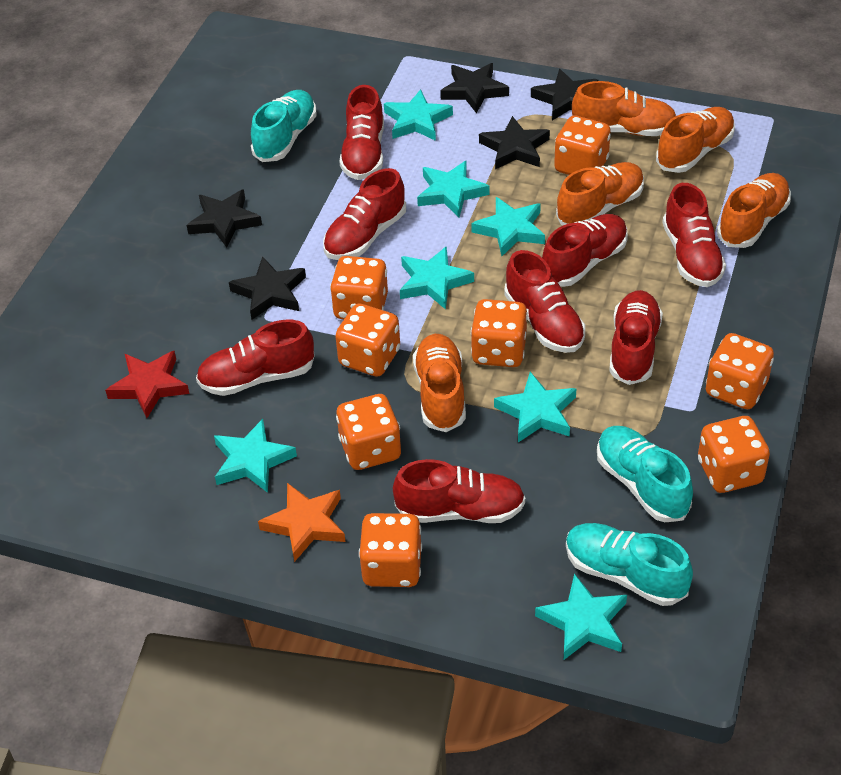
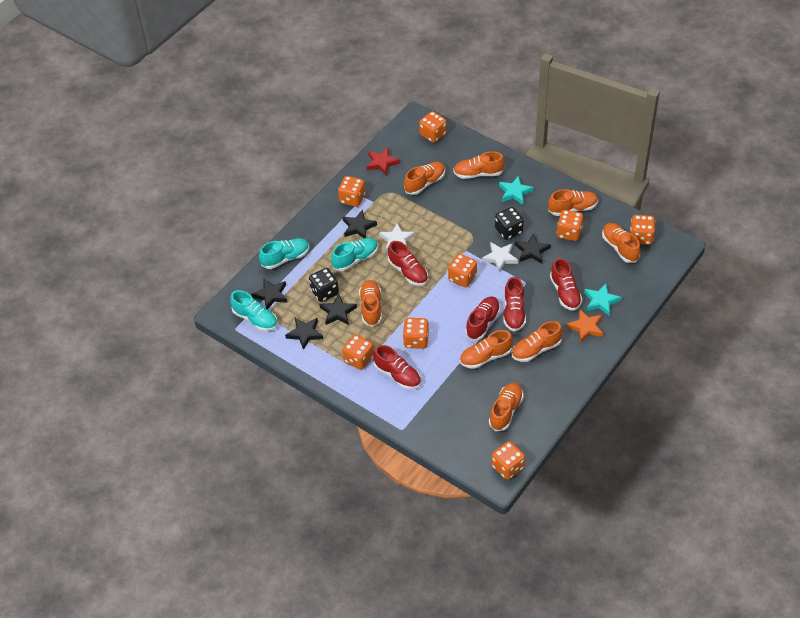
black dice: 0 -> 2
orange shoe: 5 -> 8
red shoe: 8 -> 5
turquoise star: 7 -> 2
white star: 0 -> 2

